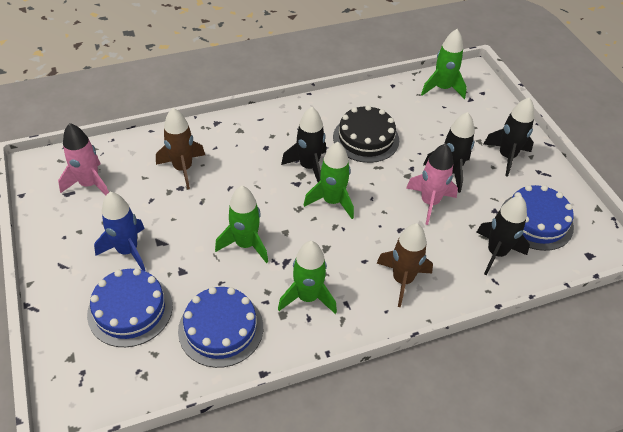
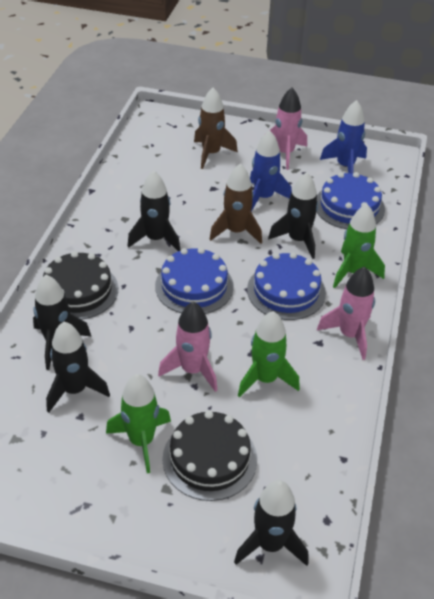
black cake: 1 -> 2
black rocket: 4 -> 5
blue rocket: 1 -> 2
green rocket: 4 -> 3
pink rocket: 2 -> 3

